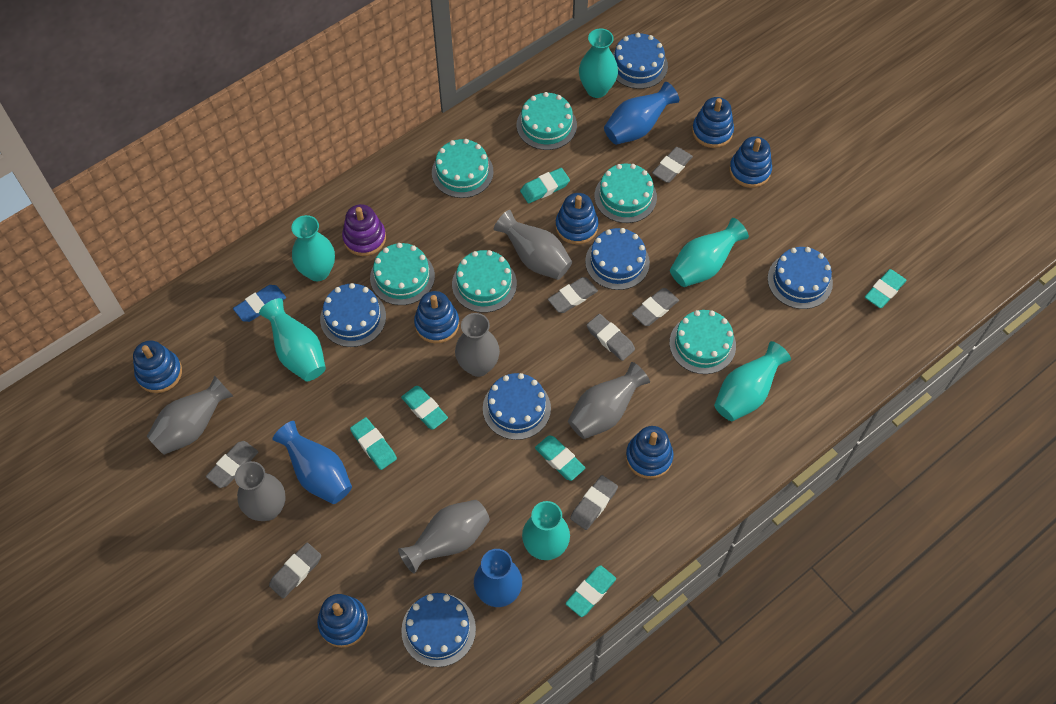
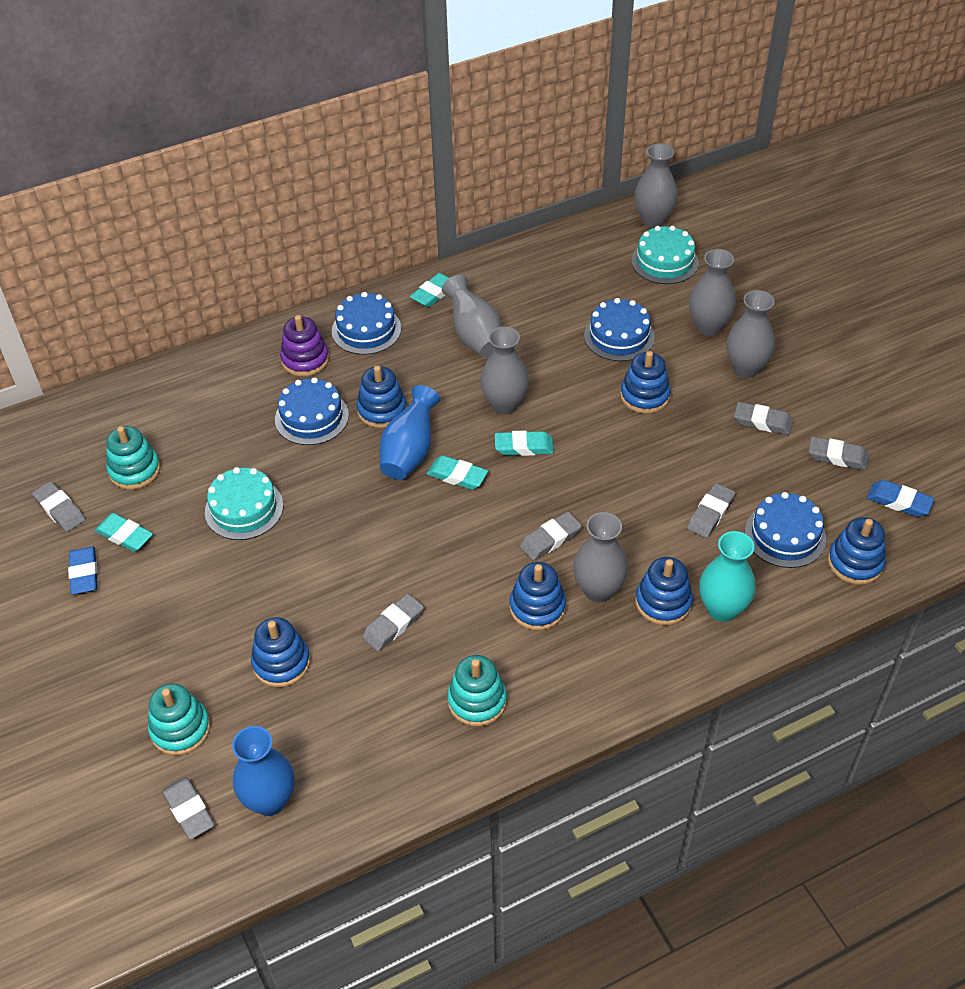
blue cake: 6 -> 4
blue eraser: 1 -> 2
blue stacking toy: 7 -> 6
blue vase: 3 -> 2
turquoise cake: 6 -> 2
turquoise eraser: 6 -> 4
turquoise stacking toy: 0 -> 3
turquoise vase: 6 -> 1

